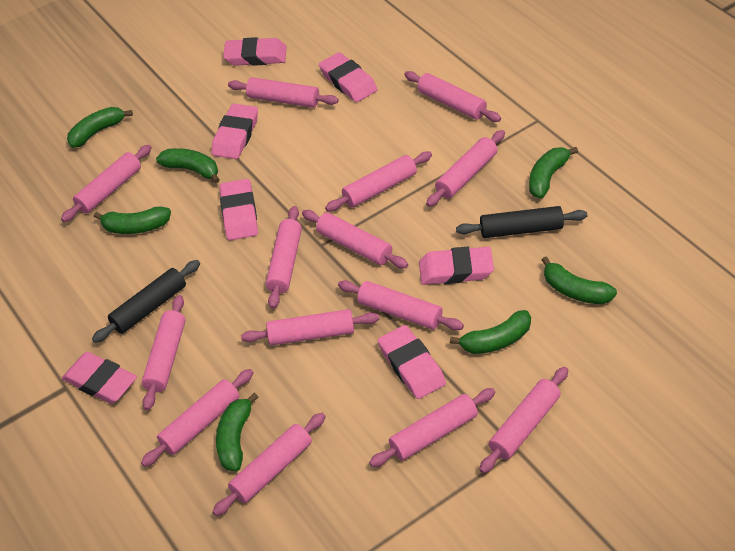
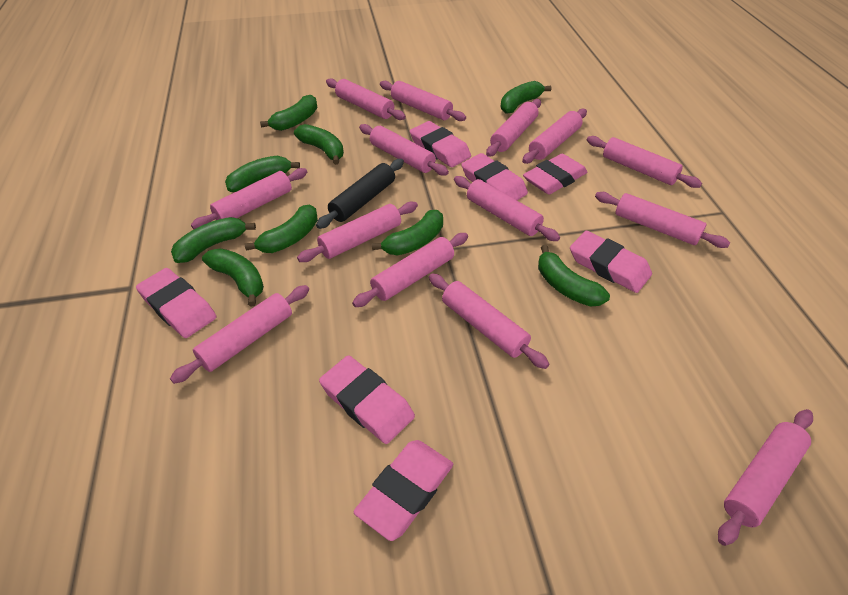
black rolling pin: 2 -> 1
green banana: 7 -> 9

